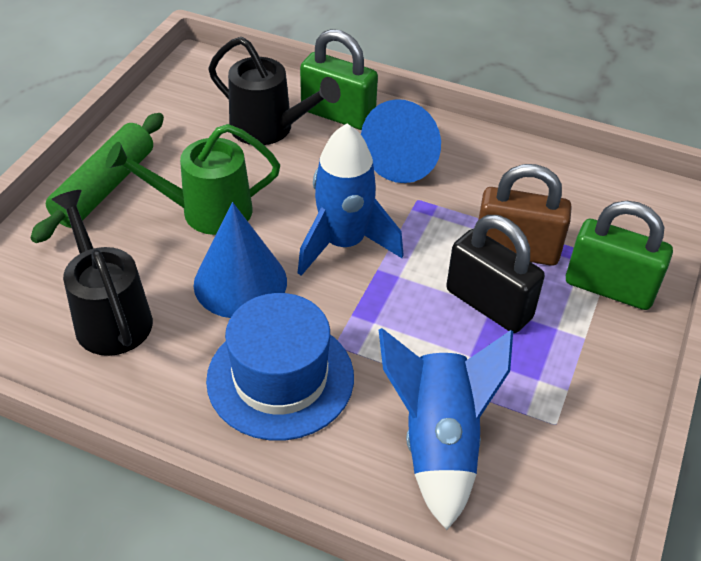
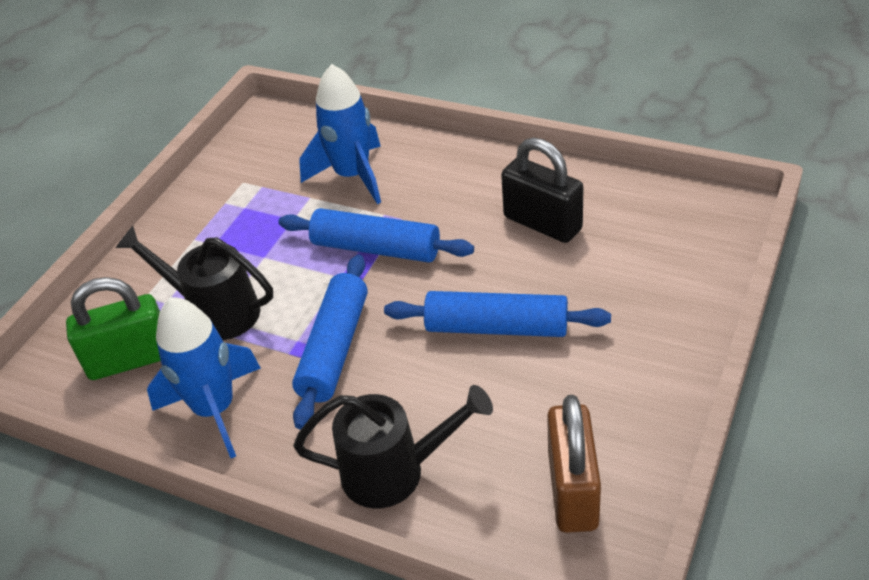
blue cone: 2 -> 0
blue hat: 1 -> 0
blue rolling pin: 0 -> 3
green padlock: 2 -> 1
green rolling pin: 1 -> 0
green watering can: 1 -> 0

